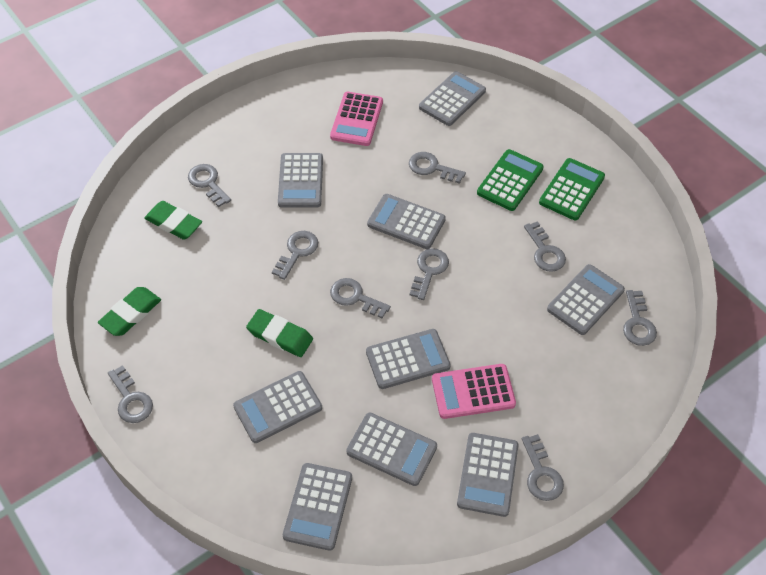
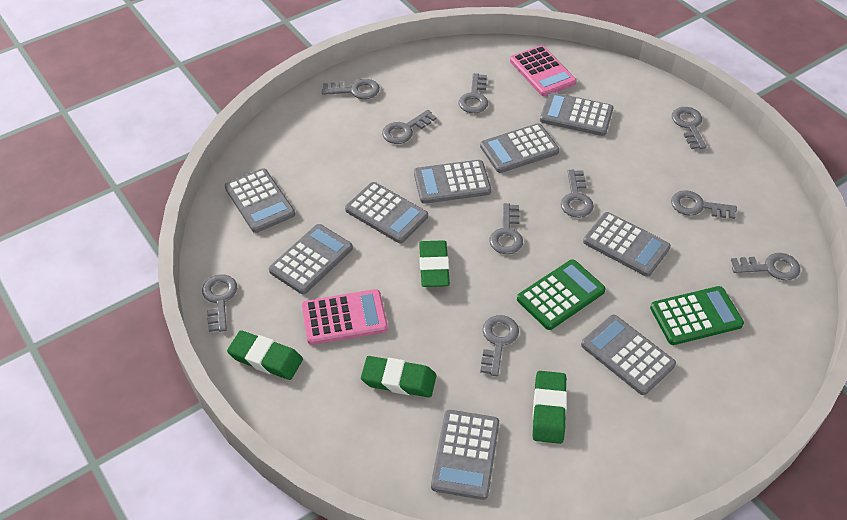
green eraser: 3 -> 4
grey key: 9 -> 10

